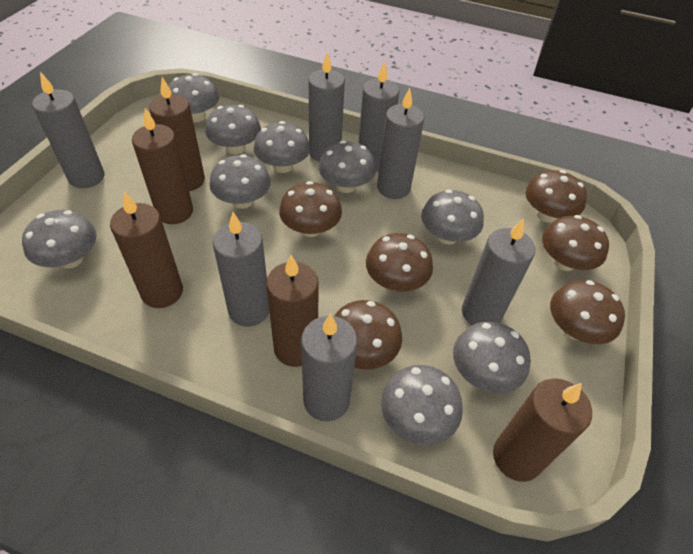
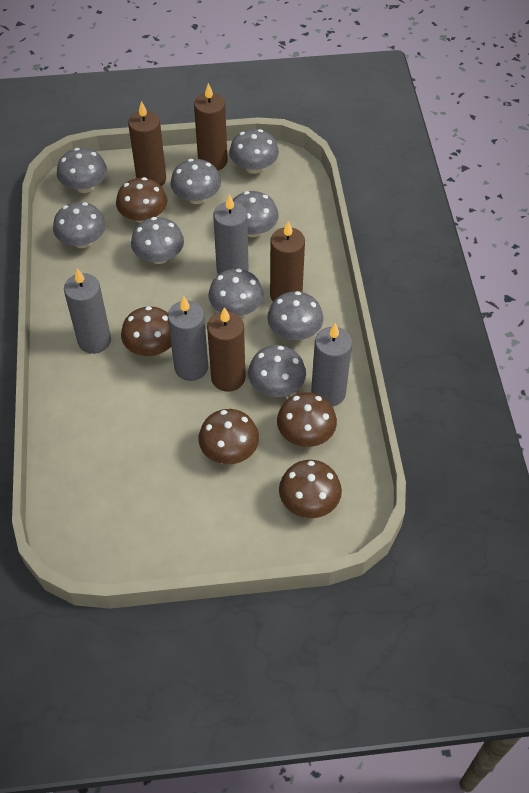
brown candle: 5 -> 4
brown mushroom: 6 -> 5
grey candle: 7 -> 4

